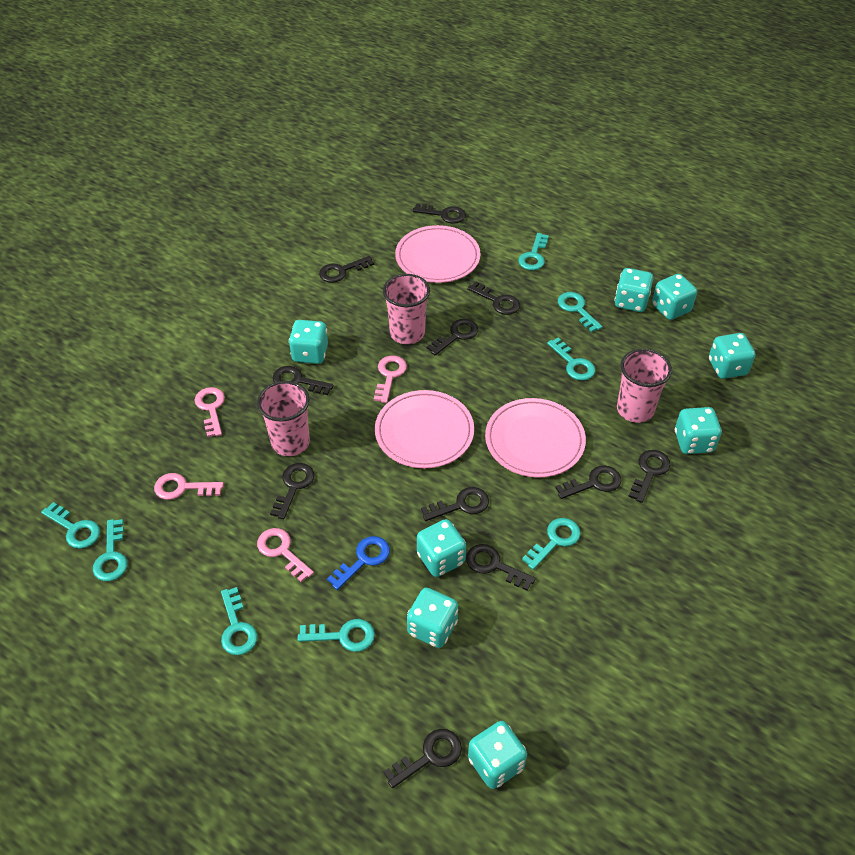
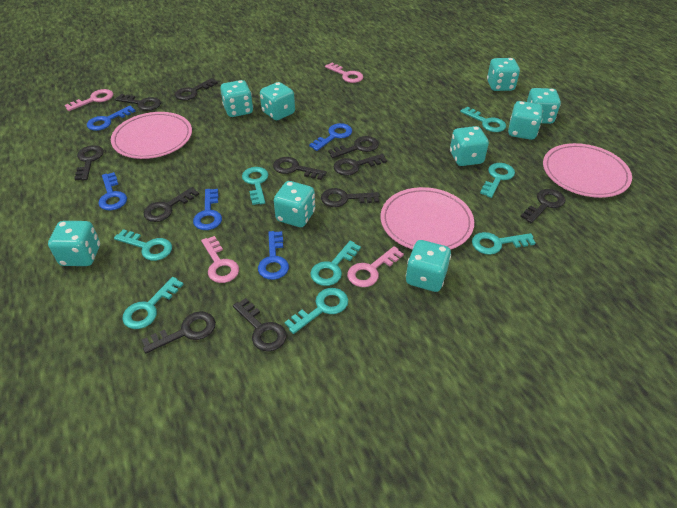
blue key: 1 -> 5
pink cup: 3 -> 0
turquoise dice: 8 -> 9

